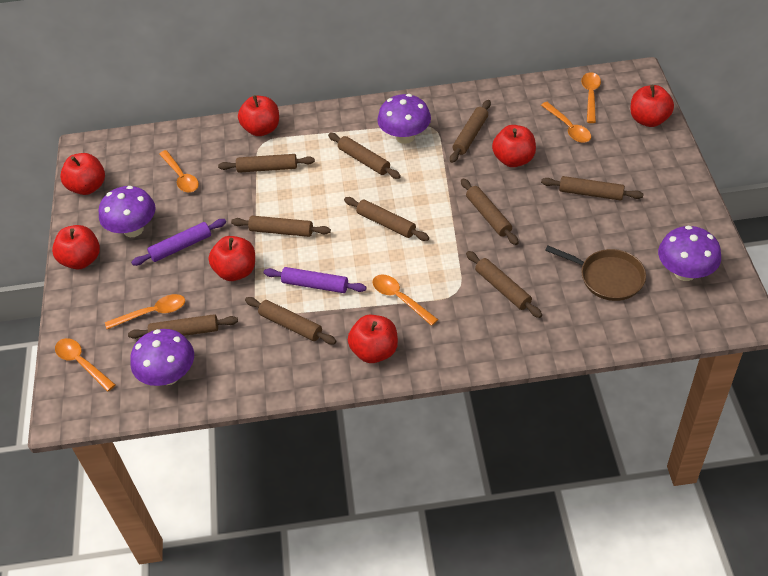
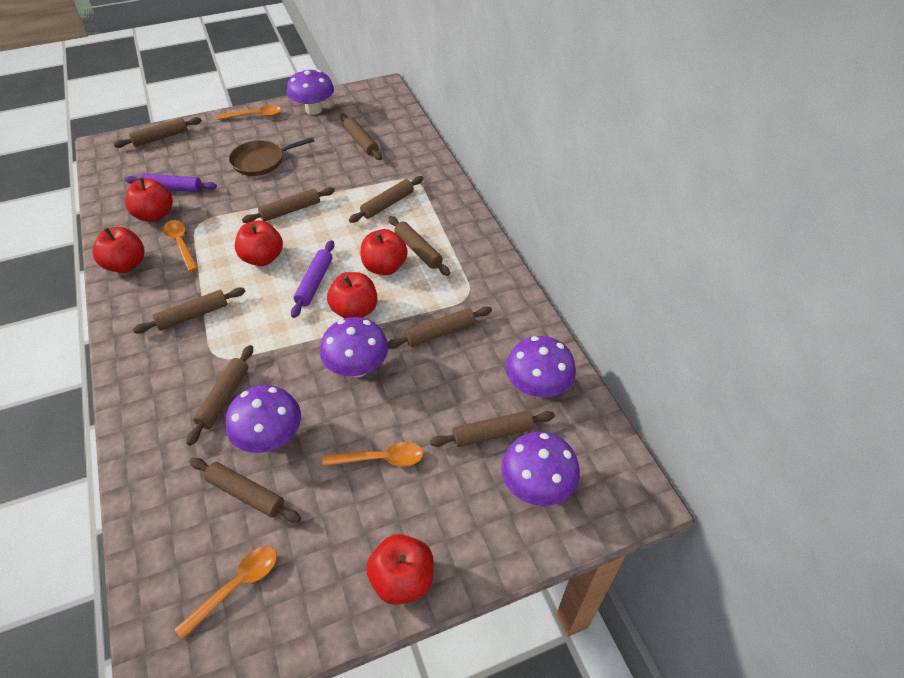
orange spoon: 6 -> 4
purple mushroom: 4 -> 5
red apple: 7 -> 6

